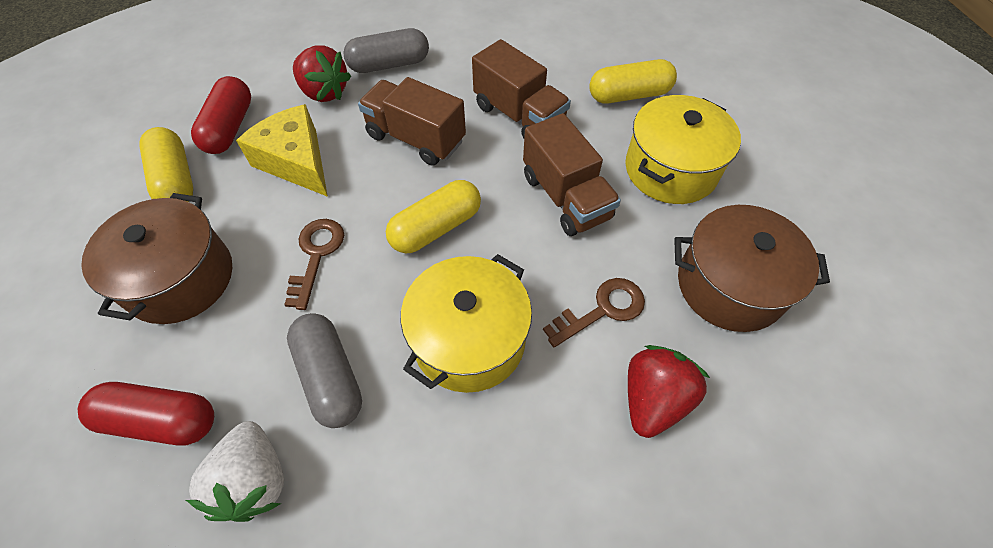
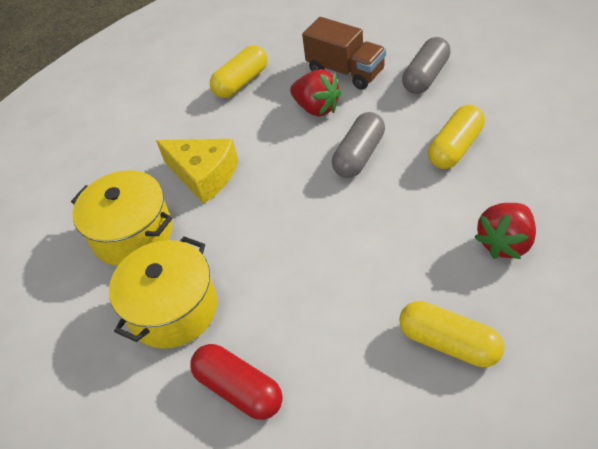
brown key: 2 -> 0
brown pot: 2 -> 0
brown truck: 3 -> 1
red capsule: 2 -> 1
white strawberry: 1 -> 0

